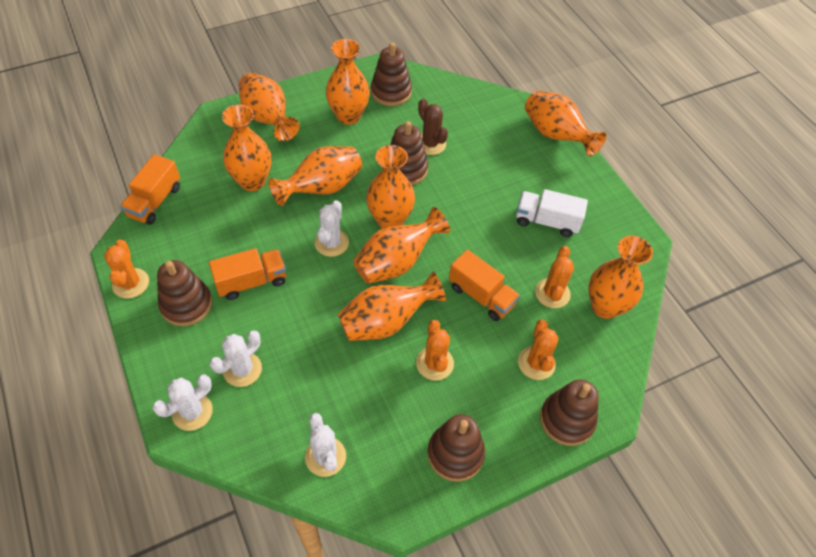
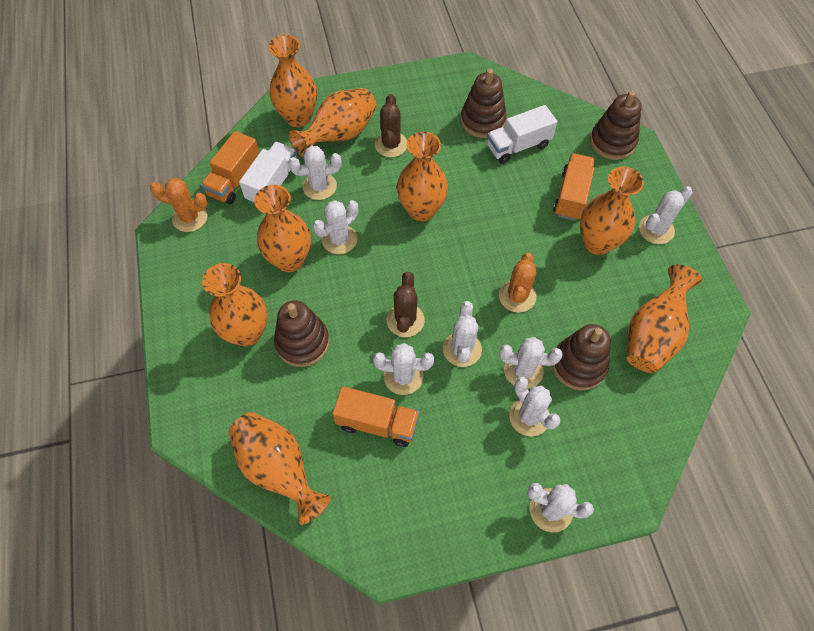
brown cactus: 1 -> 2
brown stacking toy: 5 -> 4
orange cactus: 4 -> 2
orange vase: 9 -> 8
white cactus: 4 -> 8
white truck: 1 -> 2

